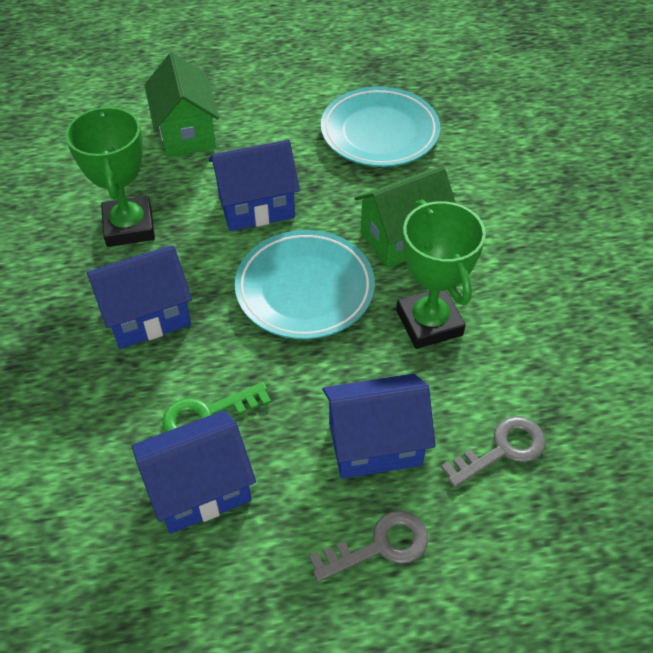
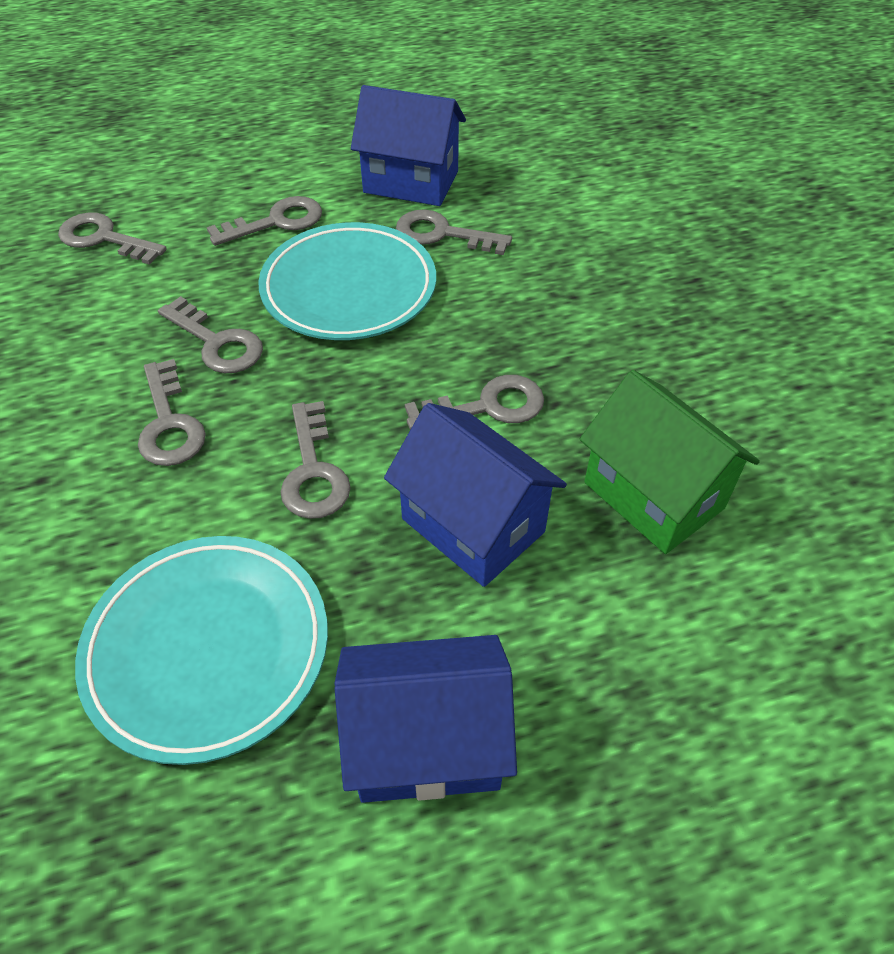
blue house: 4 -> 3
green house: 2 -> 1
green key: 1 -> 0
green trophy: 2 -> 0
grey key: 2 -> 7

